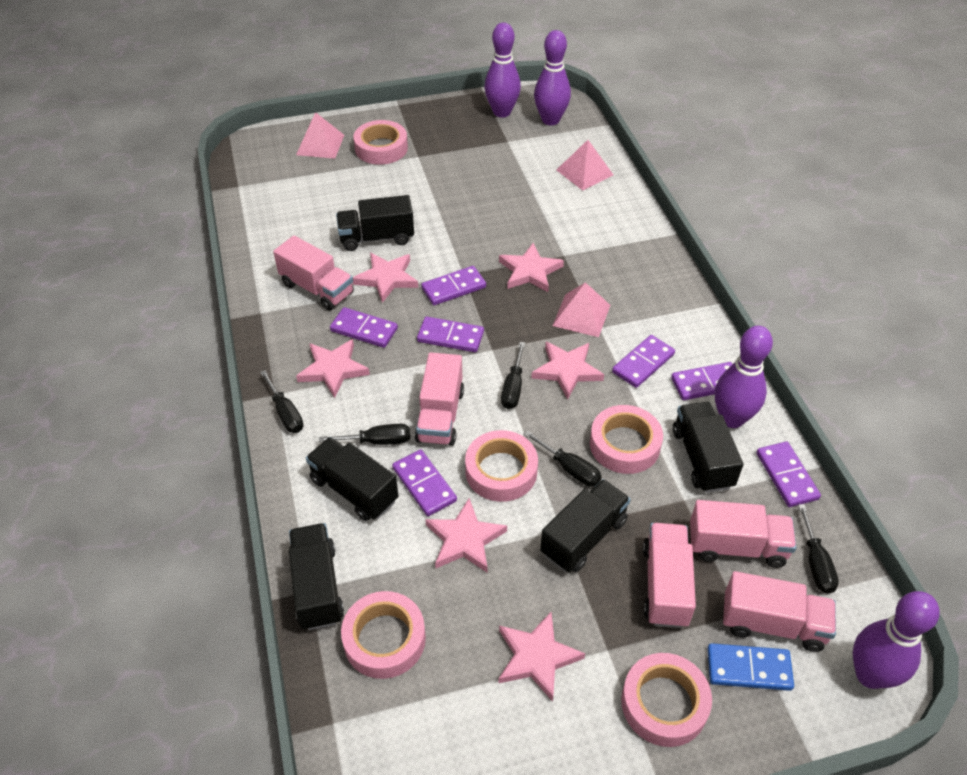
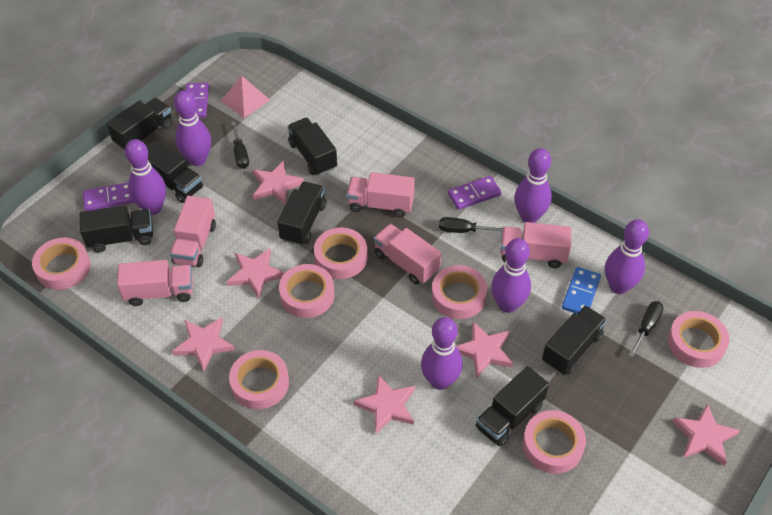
black screwdriver: 5 -> 3
black truck: 5 -> 7
pink pyramid: 3 -> 1
pink tape: 5 -> 7
purple bowling pin: 4 -> 6
purple domino: 7 -> 3

